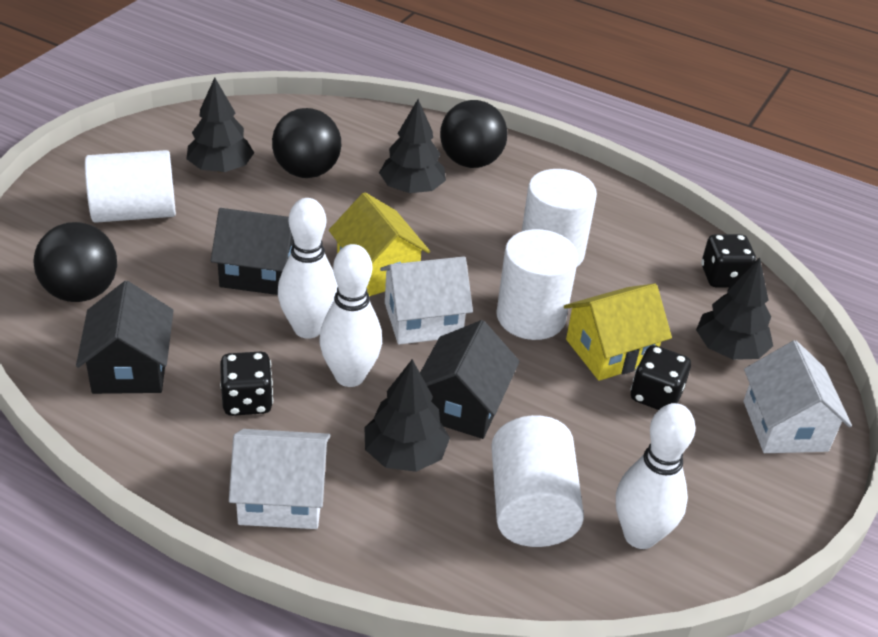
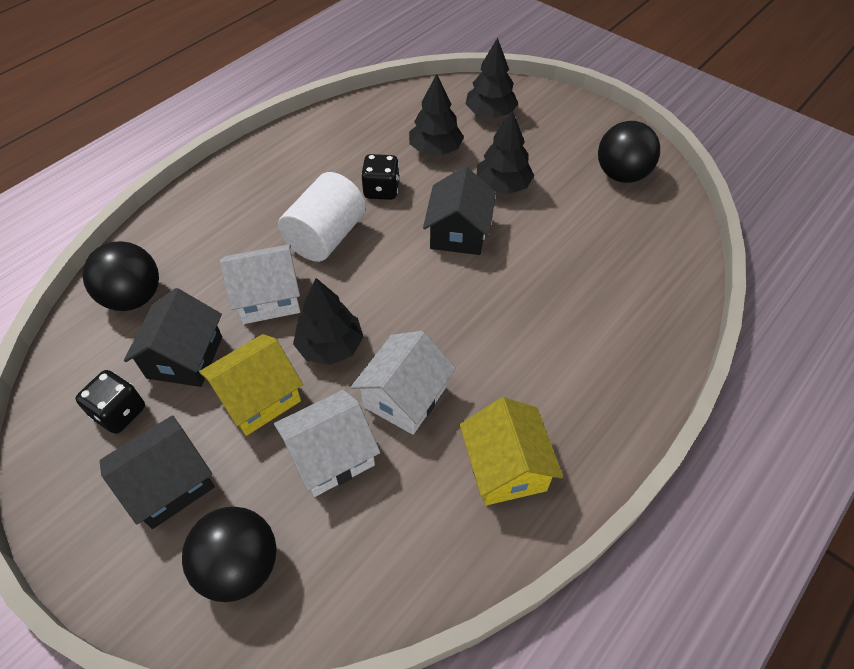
black dice: 3 -> 2
white bowling pin: 3 -> 0
white cylinder: 4 -> 1

